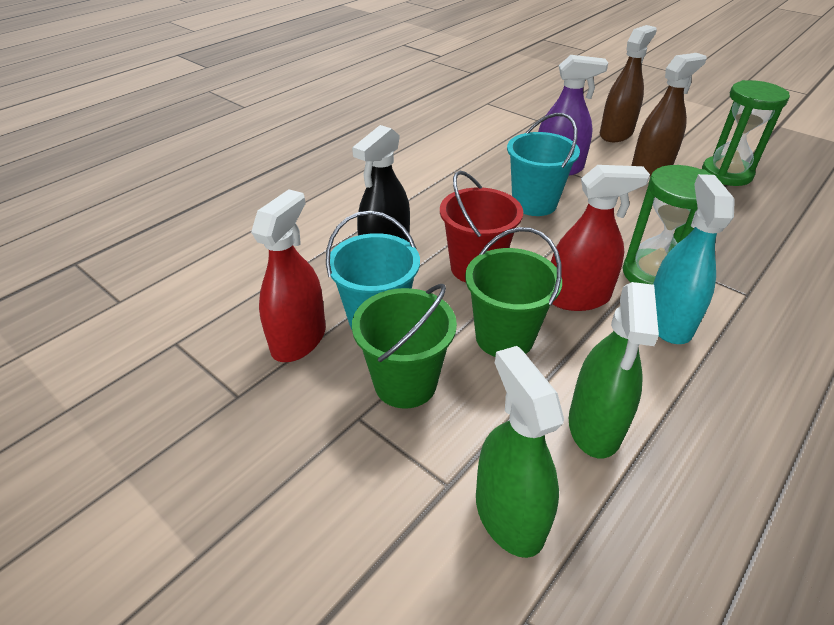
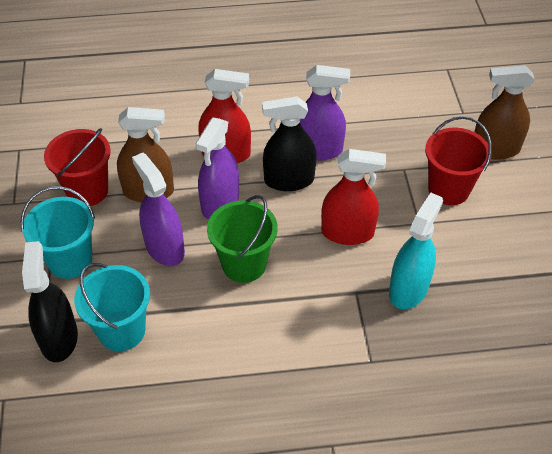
black spray bottle: 1 -> 2
green bucket: 2 -> 1
green hourglass: 2 -> 0
green spray bottle: 2 -> 0
purple spray bottle: 1 -> 3
red bucket: 1 -> 2

